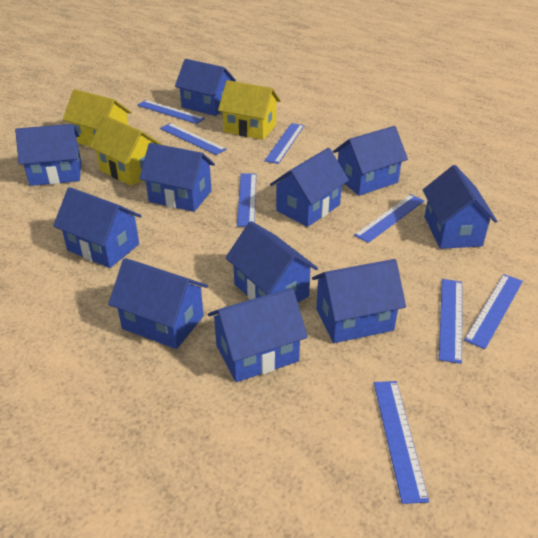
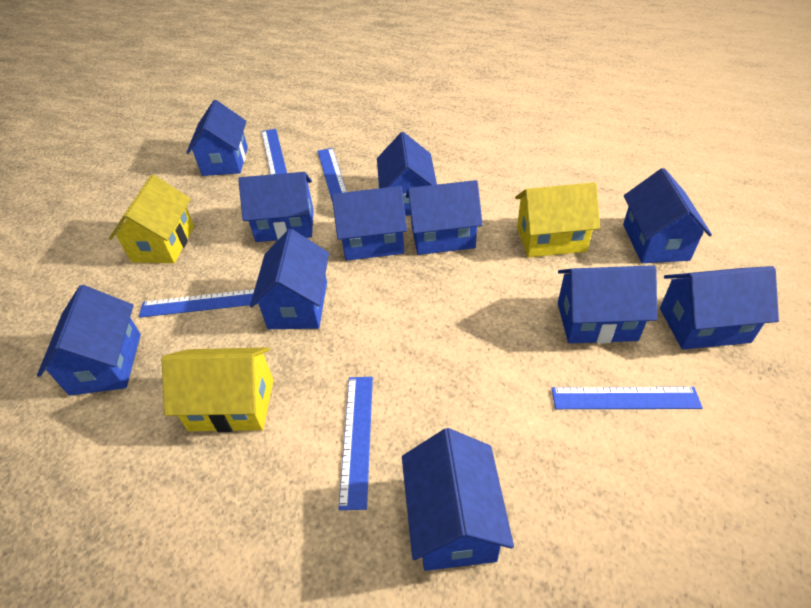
blue ruler: 8 -> 5

